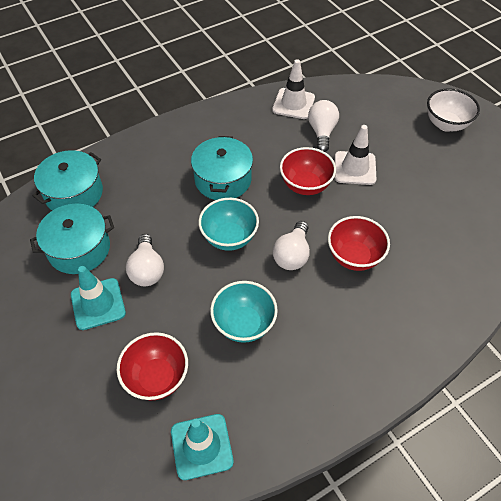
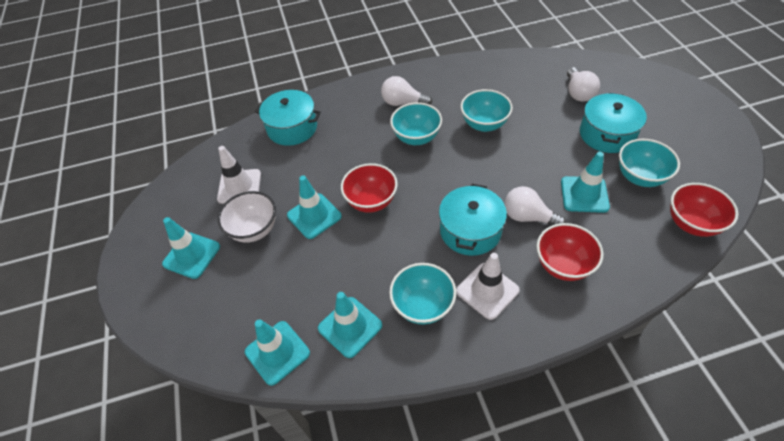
turquoise bowl: 2 -> 4
turquoise traffic cone: 2 -> 5

